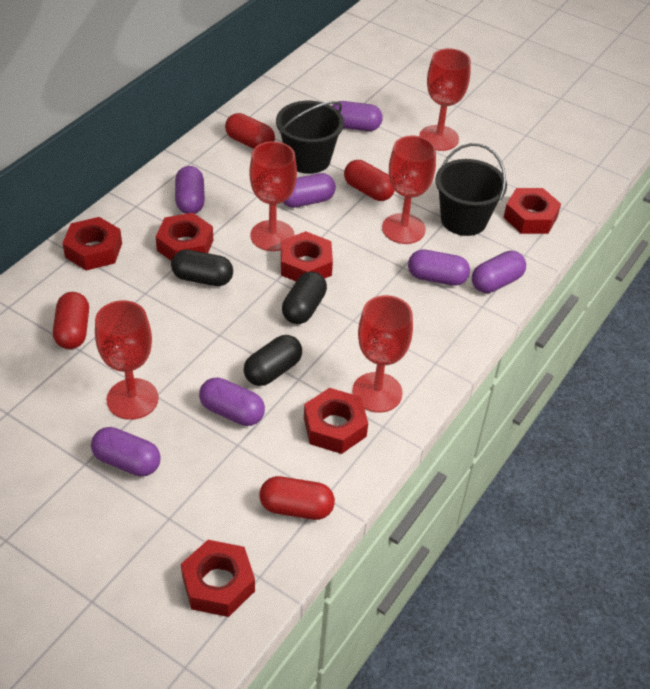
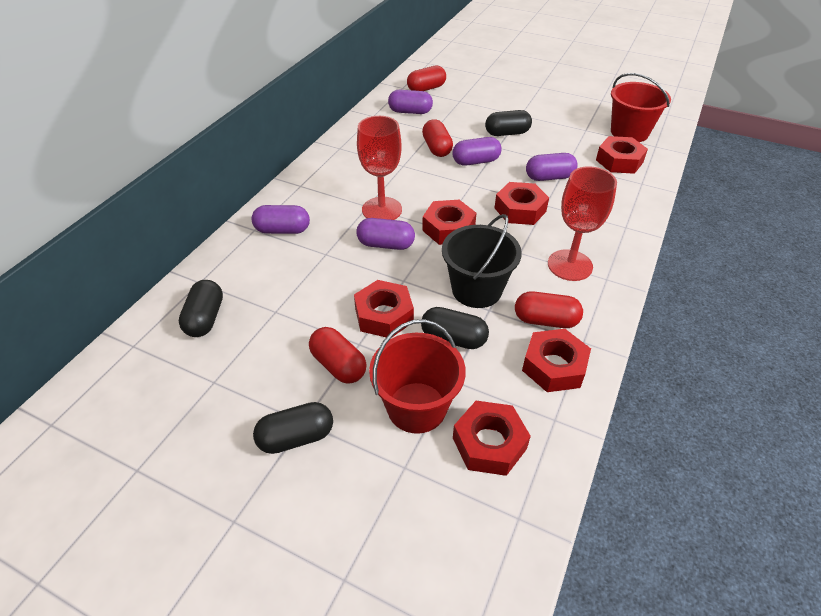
black bucket: 2 -> 1
black capsule: 3 -> 4
purple capsule: 7 -> 5
red bucket: 0 -> 2
red goblet: 5 -> 2

